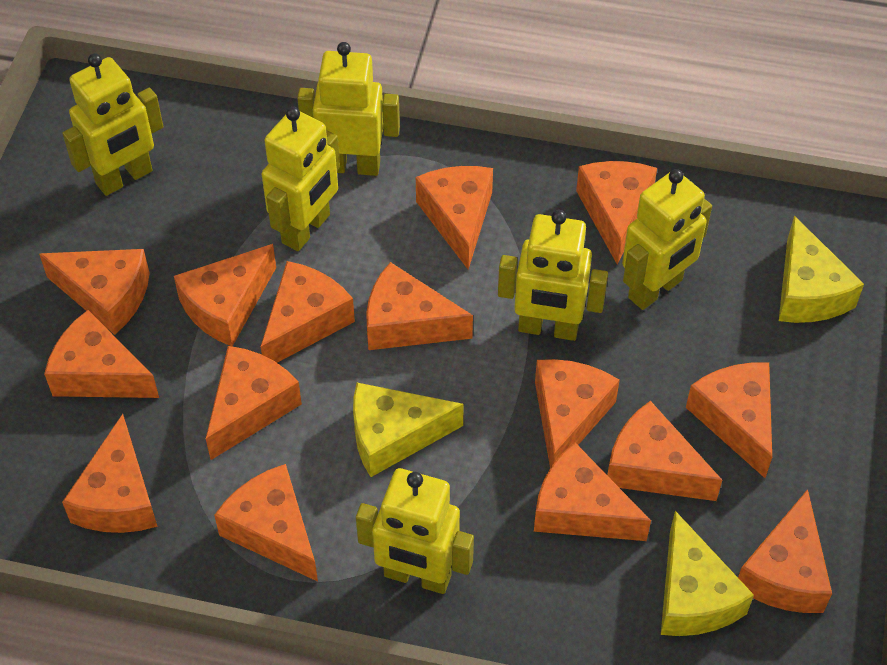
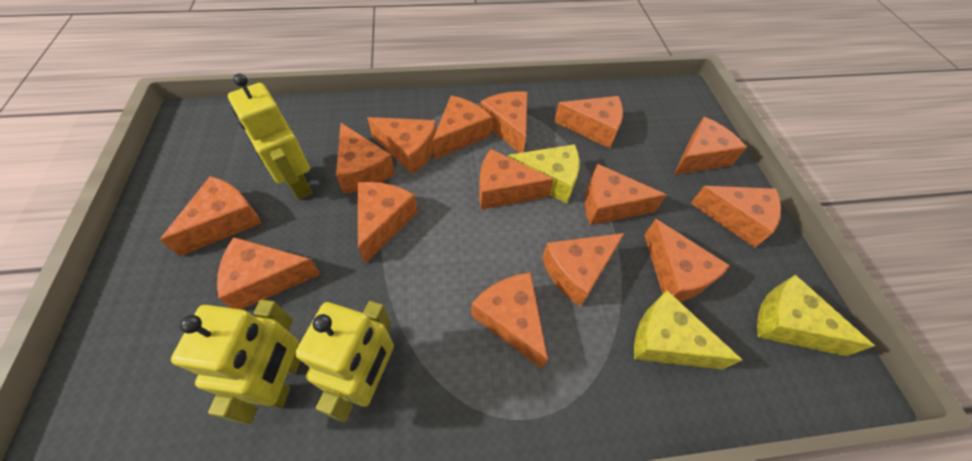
yellow robot: 6 -> 3

